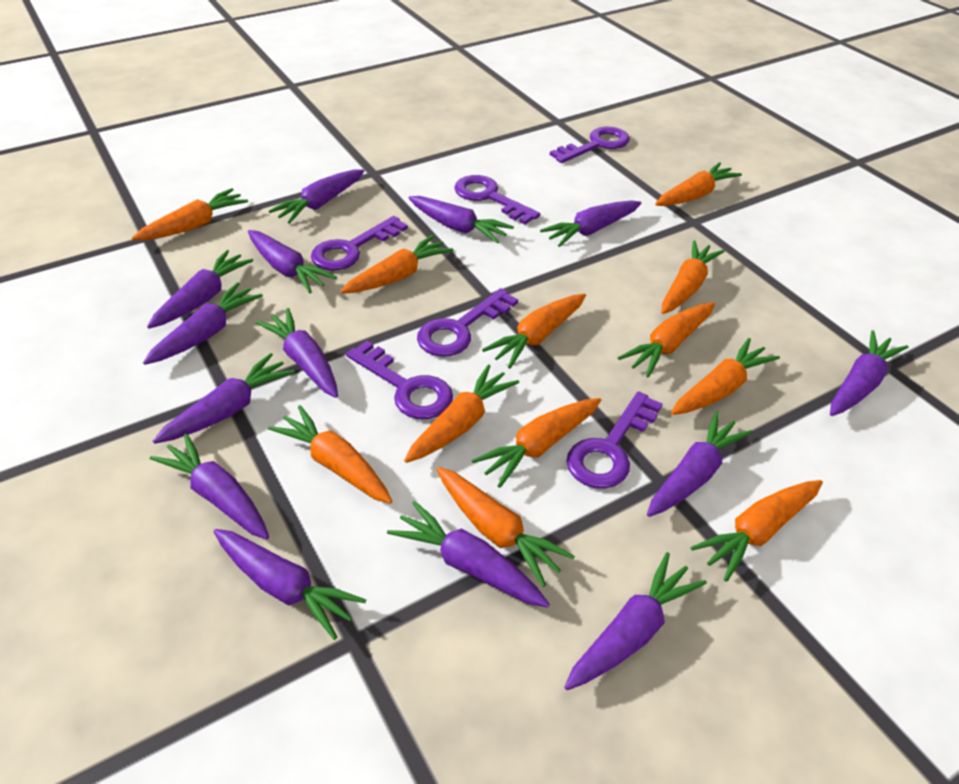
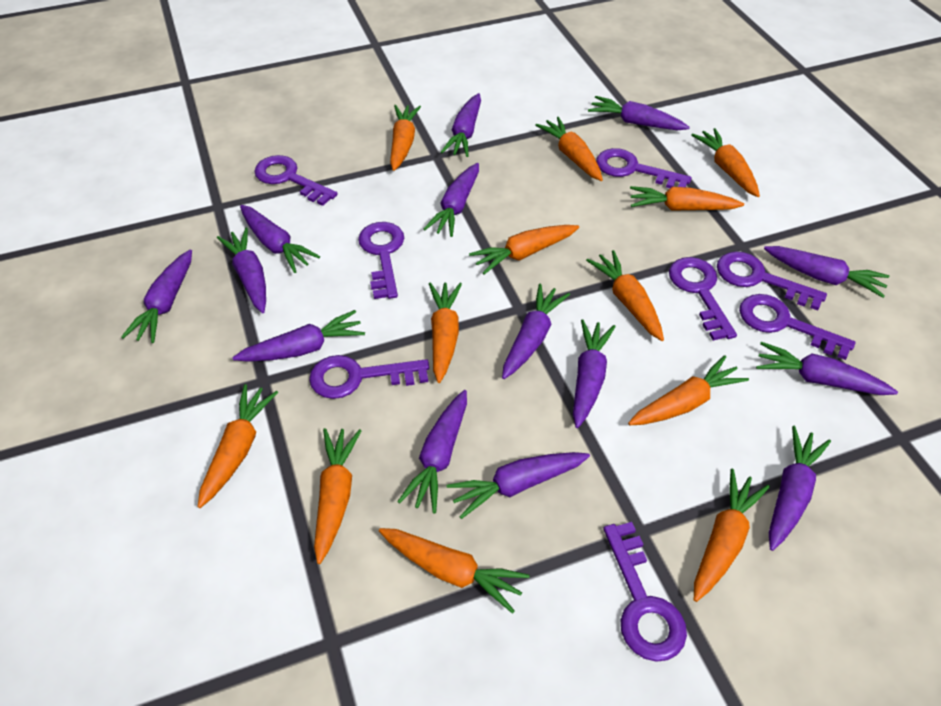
purple key: 6 -> 8

